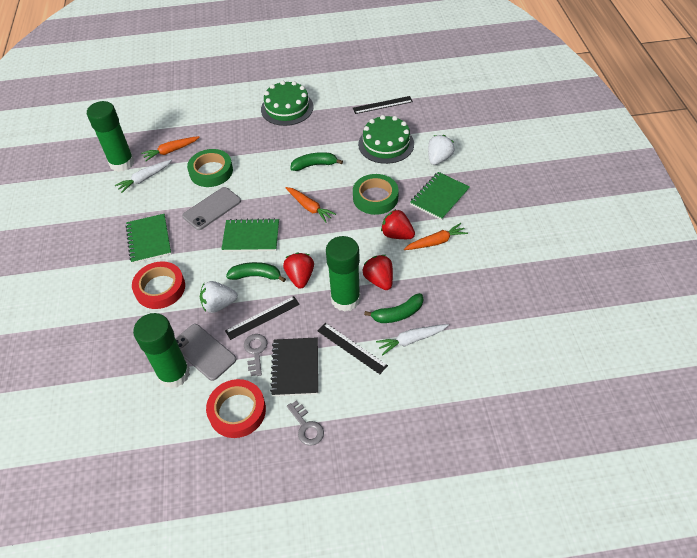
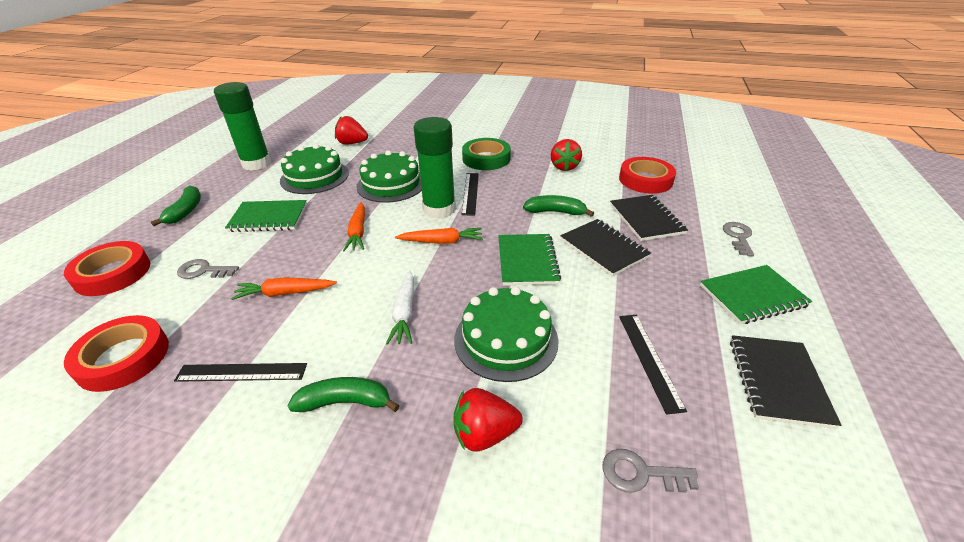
black notebook: 1 -> 3
green cake: 2 -> 3
green glue stick: 3 -> 2
green tape: 2 -> 1
grey key: 2 -> 3
grey phone: 2 -> 0
red tape: 2 -> 3
white carrot: 2 -> 1
white strawberry: 2 -> 0

